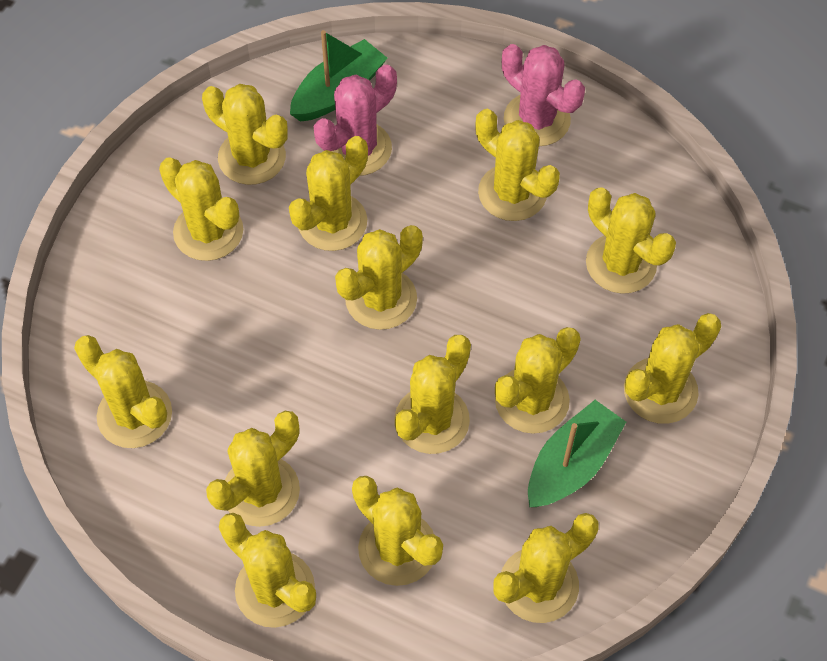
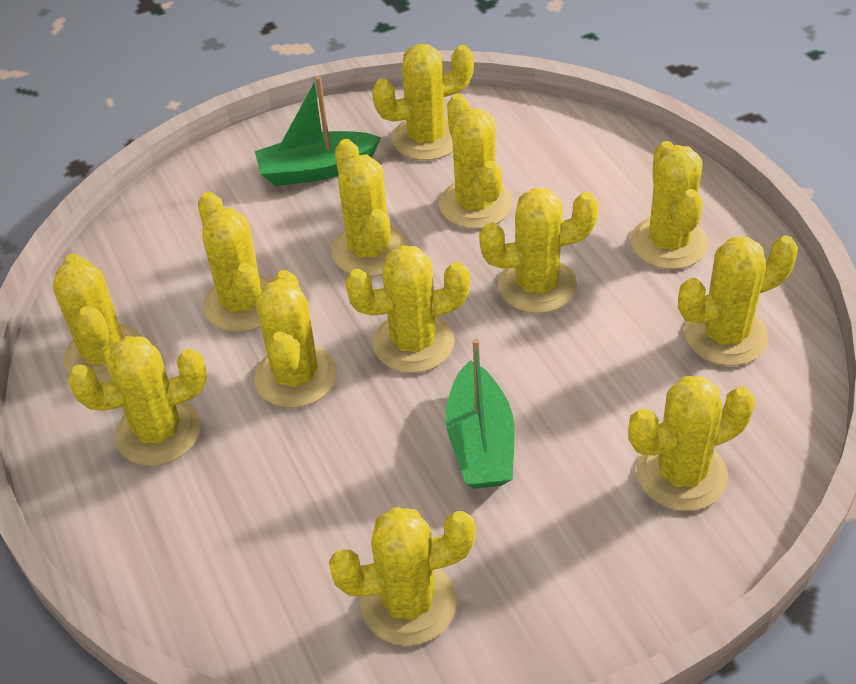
pink cactus: 2 -> 0
yellow cactus: 14 -> 13

